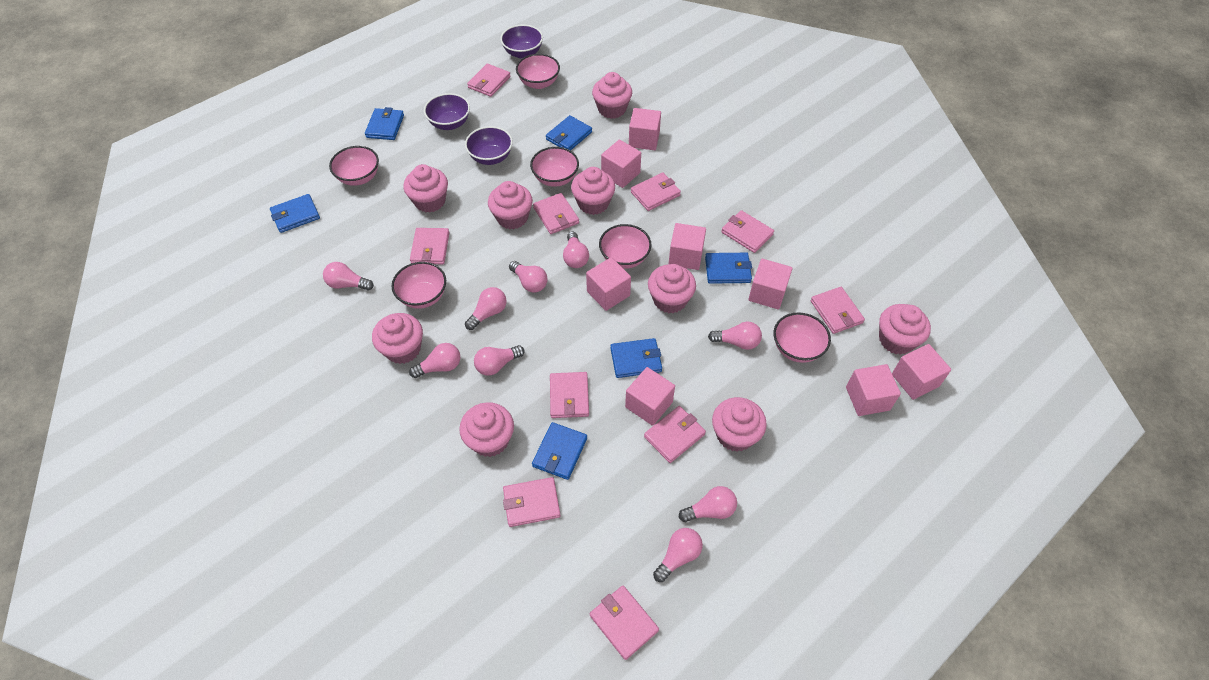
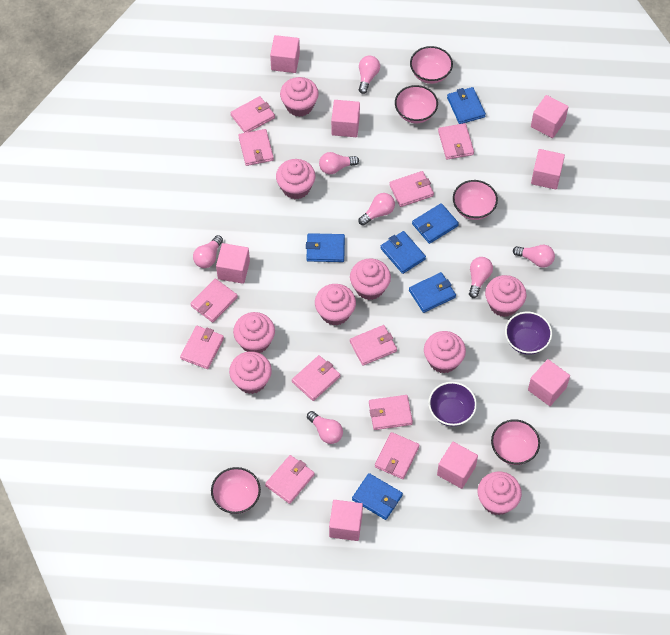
pink bowl: 6 -> 5
pink light bulb: 9 -> 7
pink wallet: 10 -> 11
purple bowl: 3 -> 2

